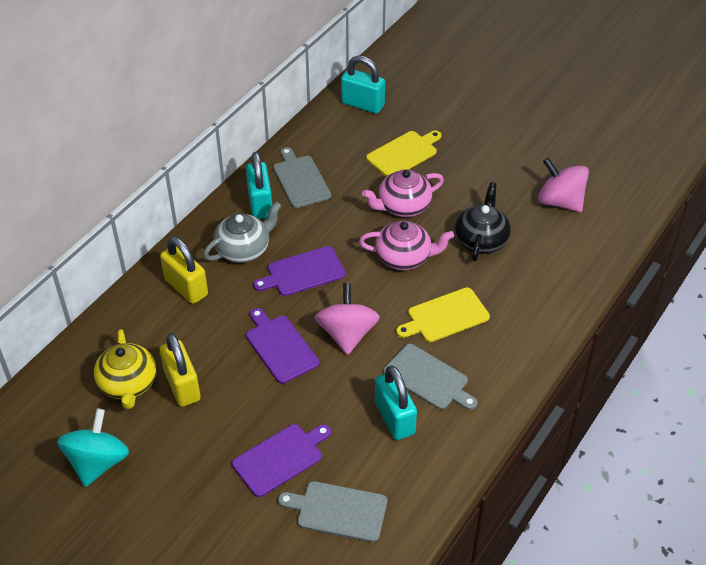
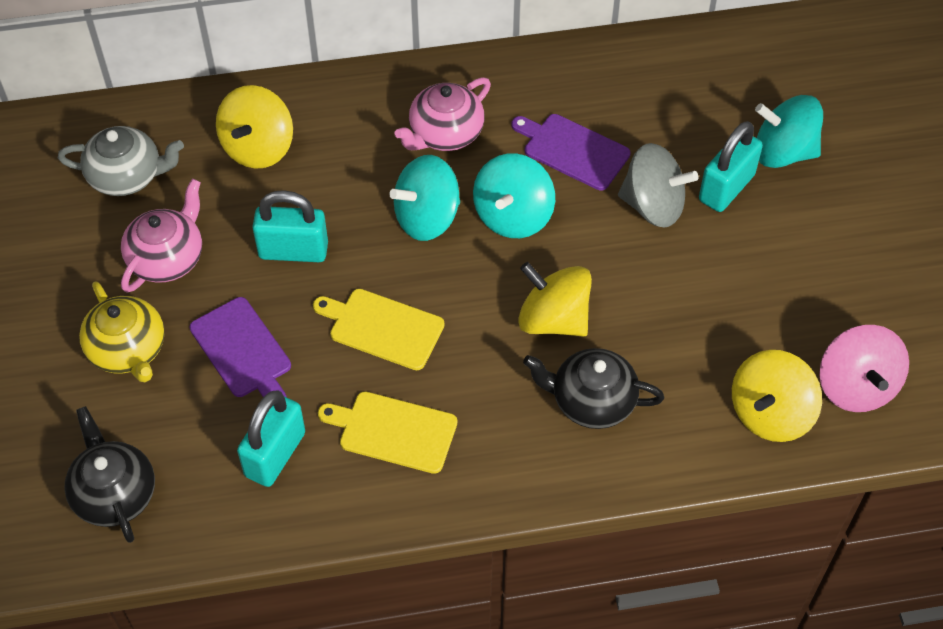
black teapot: 1 -> 2
grey cutting board: 3 -> 0
grey spinning top: 0 -> 1
pink spinning top: 2 -> 1
purple cutting board: 3 -> 2
turquoise spinning top: 1 -> 3
yellow padlock: 2 -> 0
yellow spinning top: 0 -> 3

